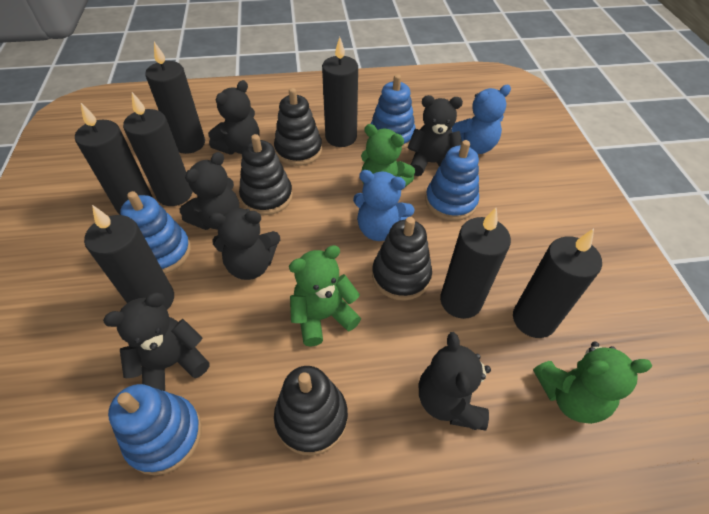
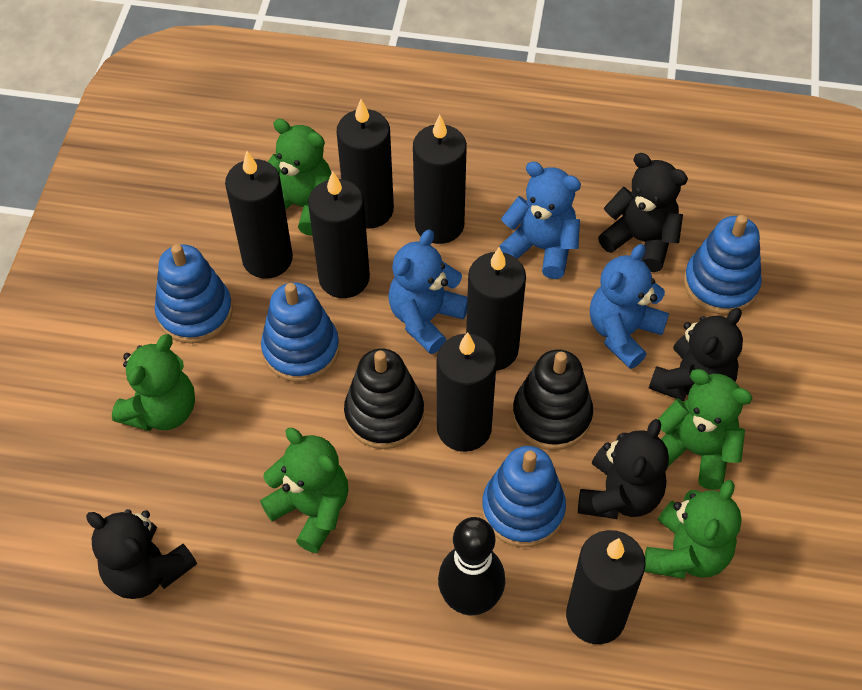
black bowling pin: 0 -> 1
black stacking toy: 4 -> 2
black teddy bear: 6 -> 4
blue teddy bear: 2 -> 3
green teddy bear: 3 -> 5

